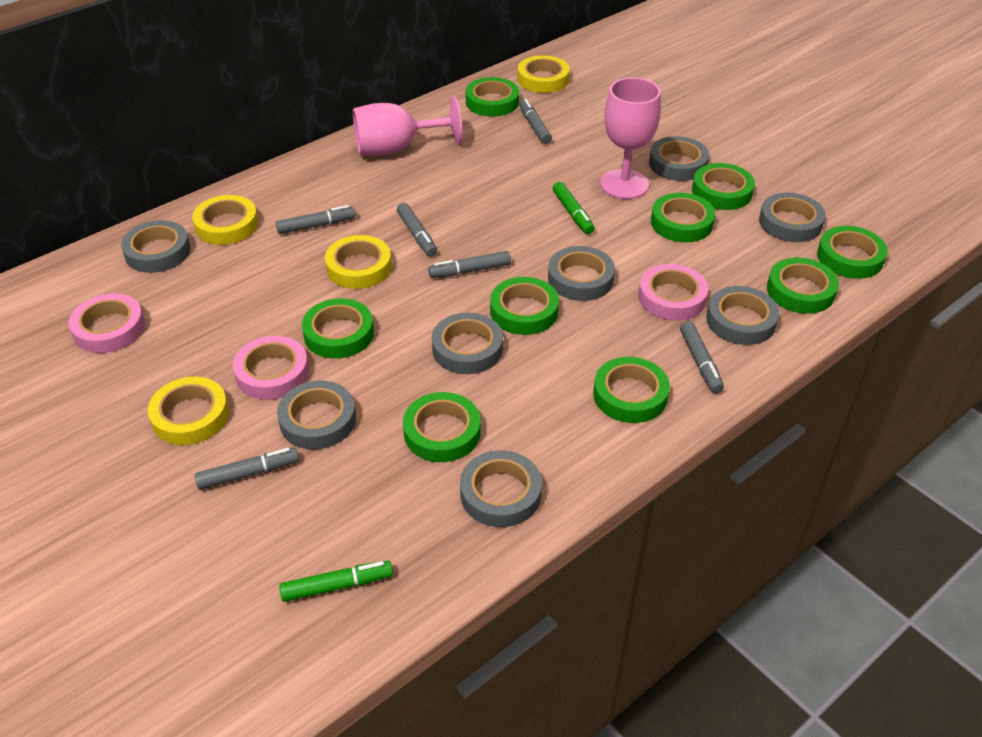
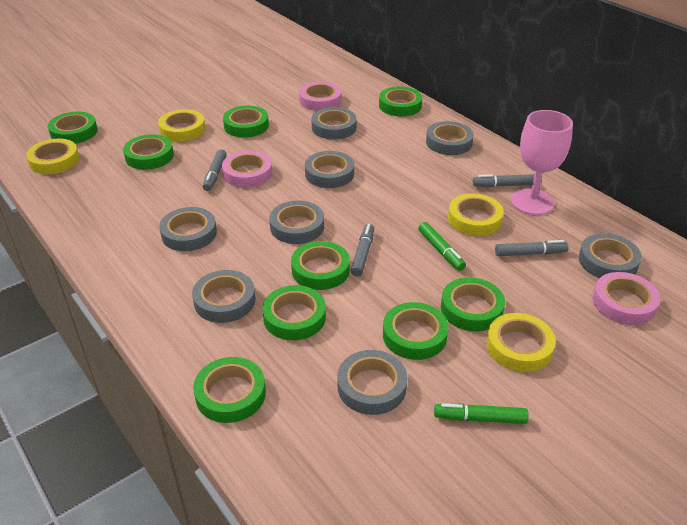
grey marker: 6 -> 4
pink goblet: 2 -> 1

